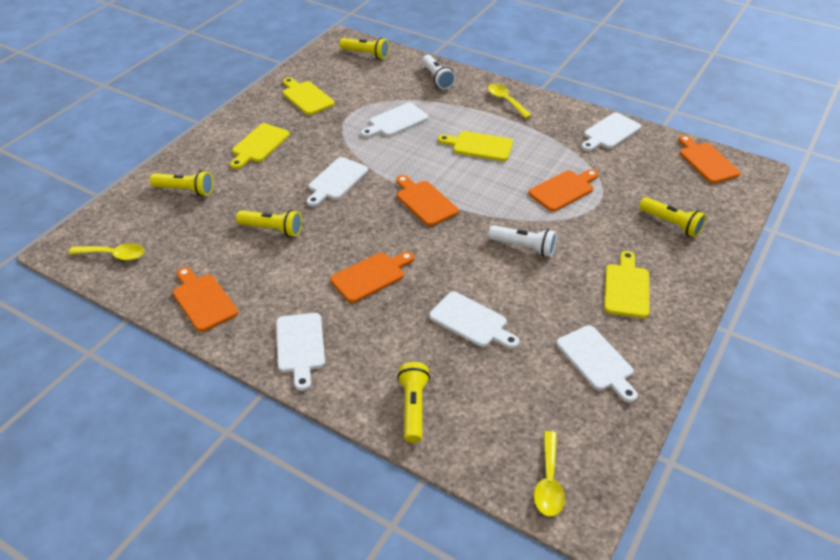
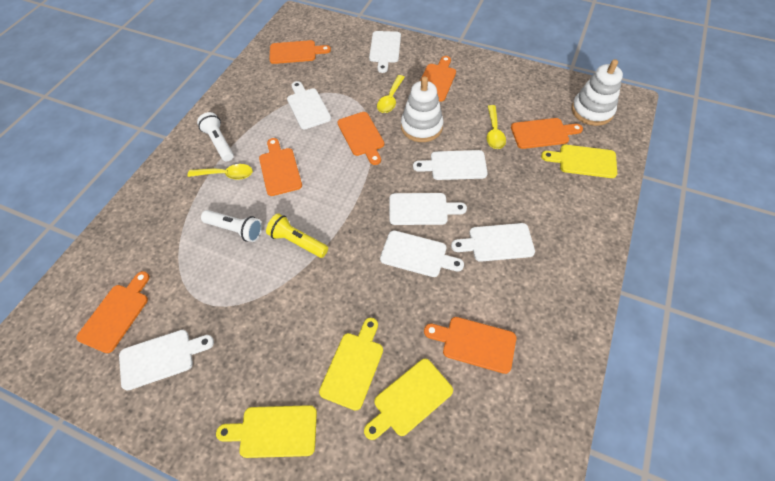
orange cutting board: 5 -> 7
white cutting board: 6 -> 7
white stacking toy: 0 -> 2
yellow flashlight: 5 -> 1

